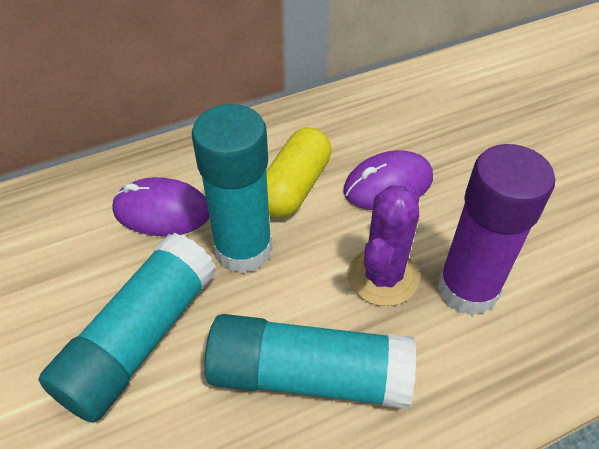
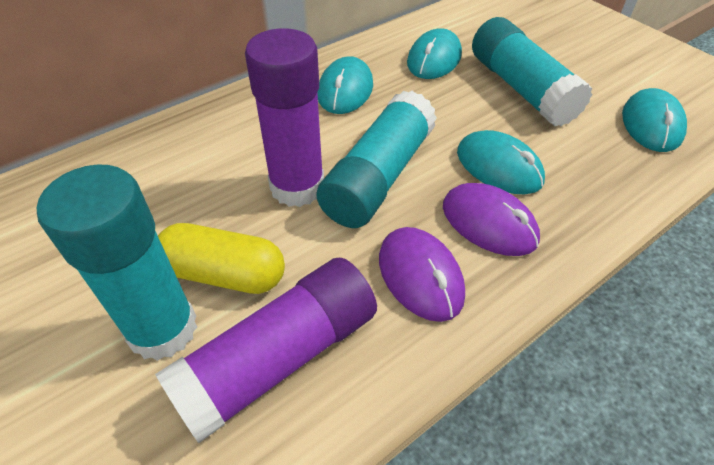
purple cactus: 1 -> 0
purple glue stick: 1 -> 2
turquoise mouse: 0 -> 4

